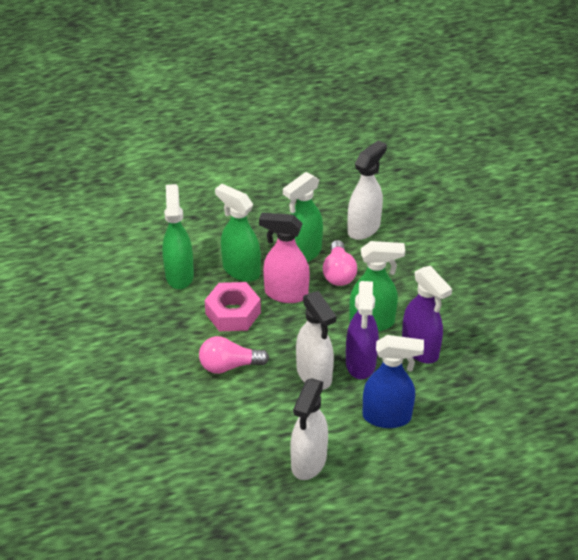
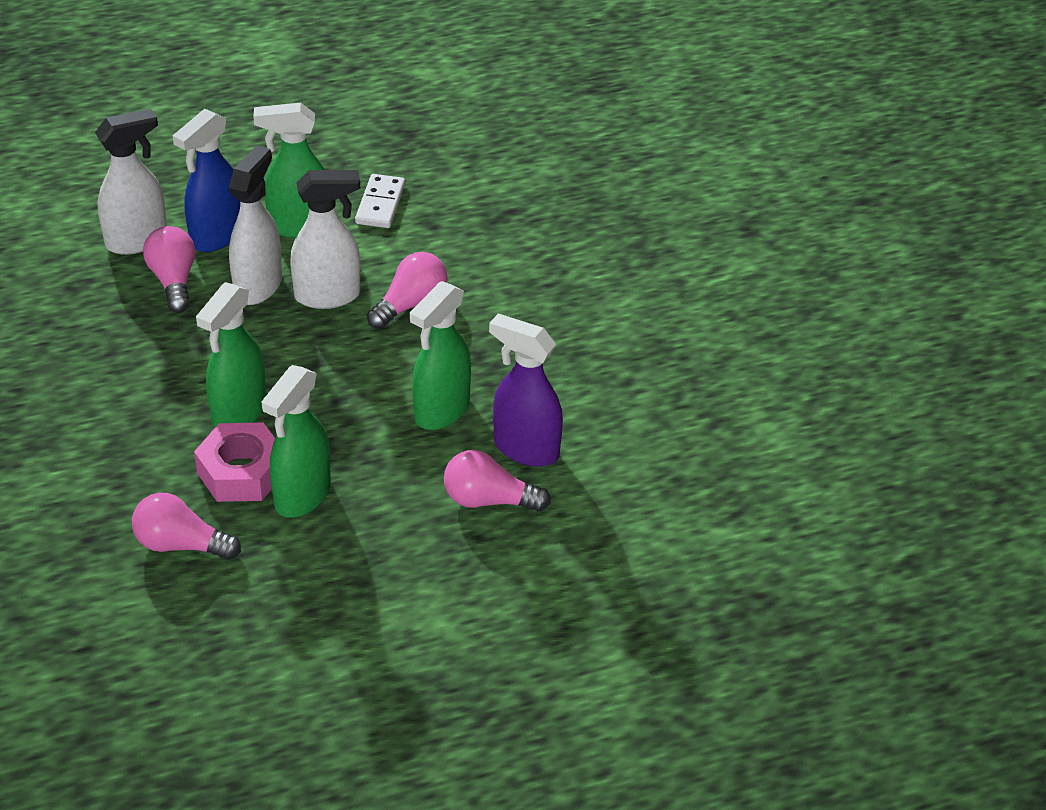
pink light bulb: 2 -> 4
pink spray bottle: 1 -> 0
purple spray bottle: 2 -> 1
white domino: 0 -> 1

